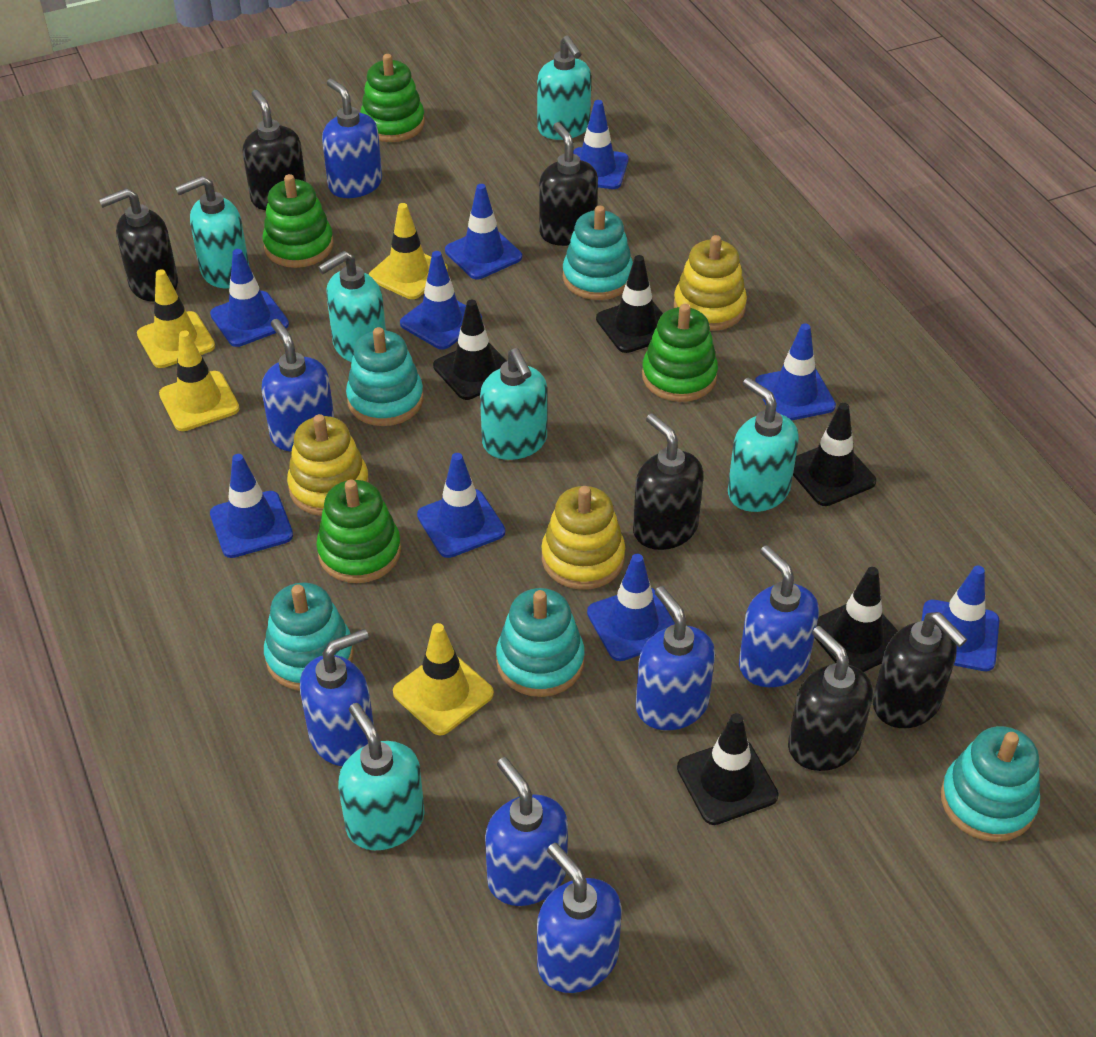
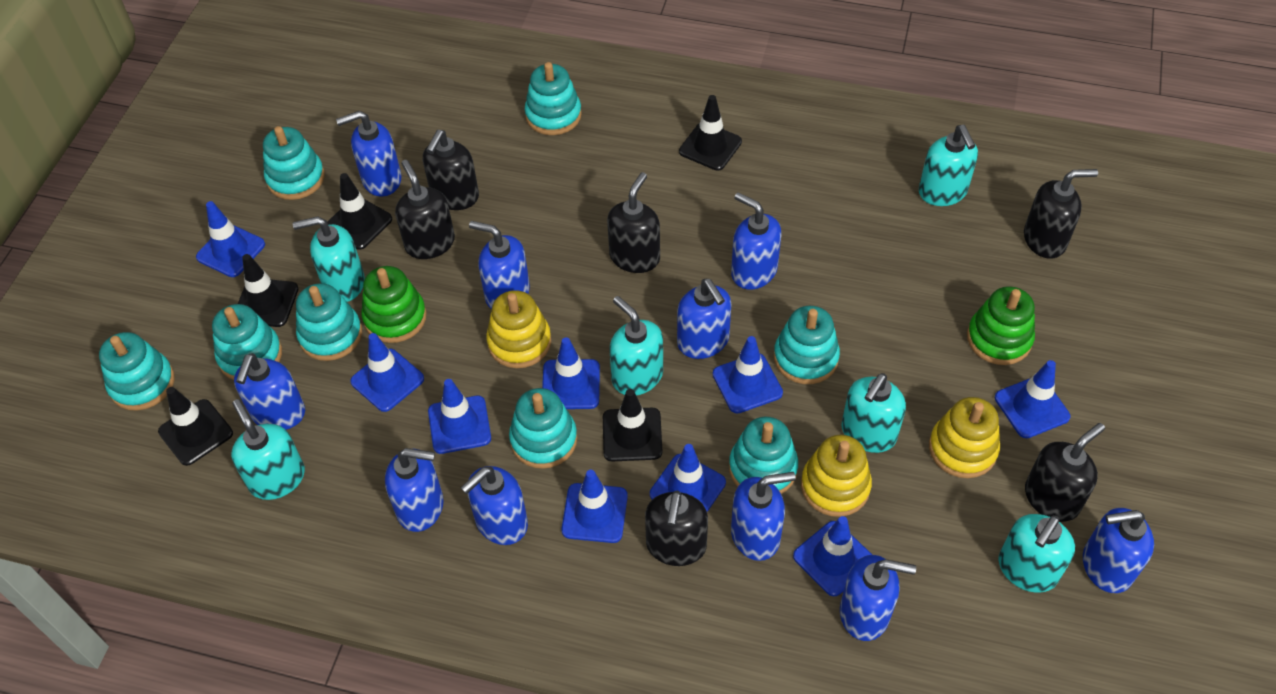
blue soap dispenser: 7 -> 10
green stacking toy: 4 -> 2
turquoise stacking toy: 5 -> 8
yellow traffic cone: 4 -> 0

